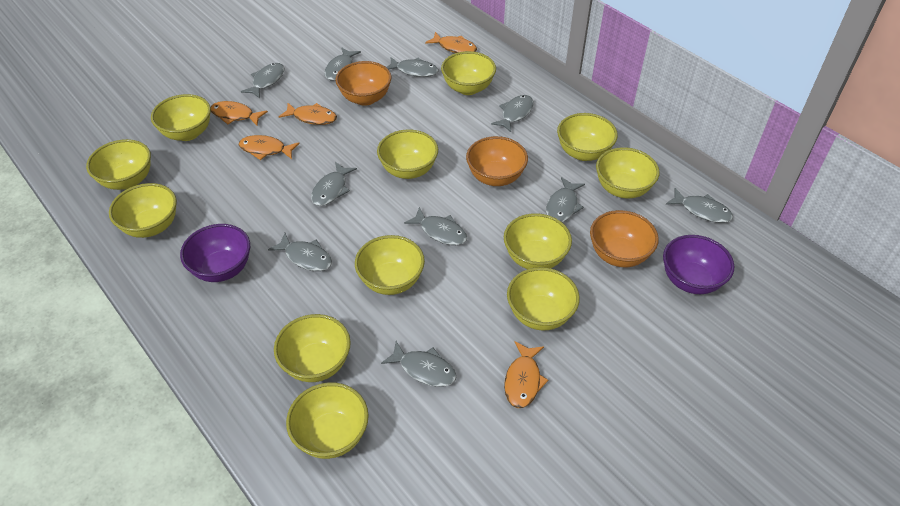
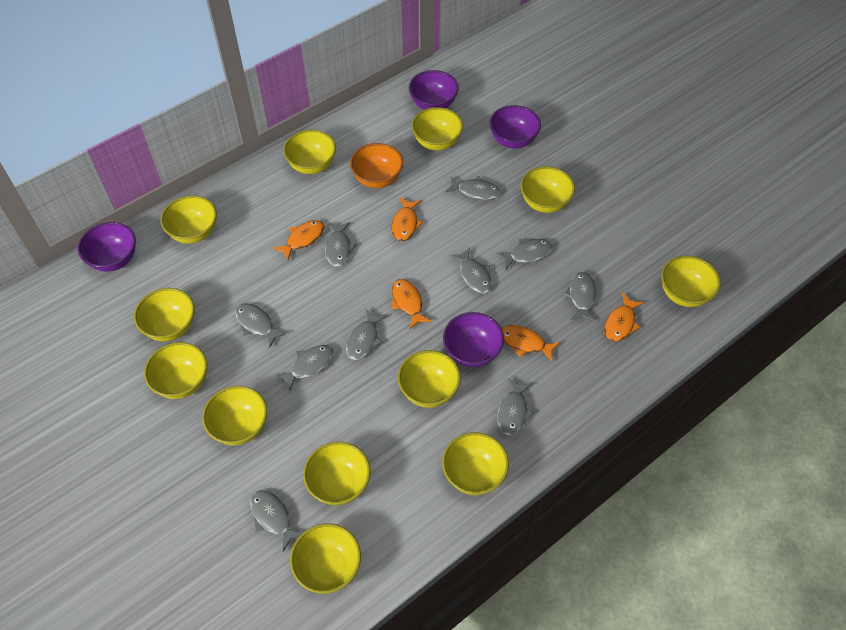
orange bowl: 3 -> 1
purple bowl: 2 -> 4

